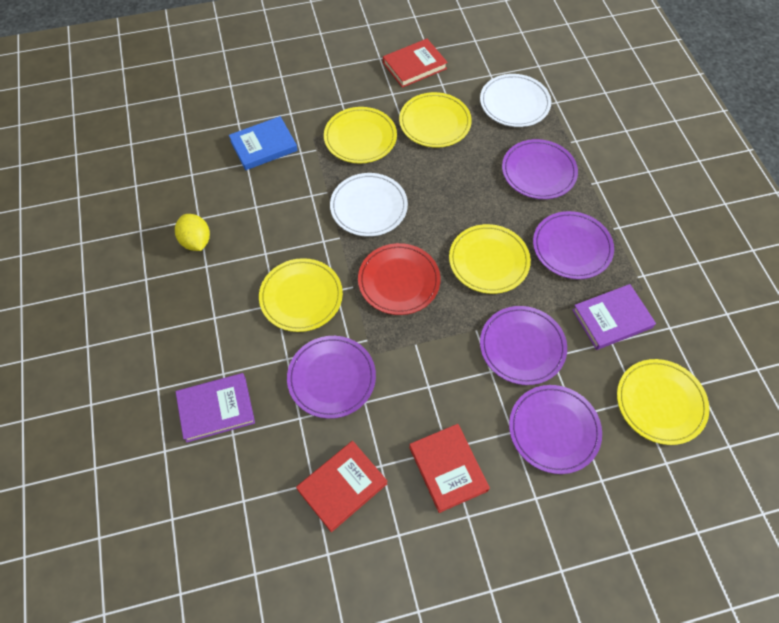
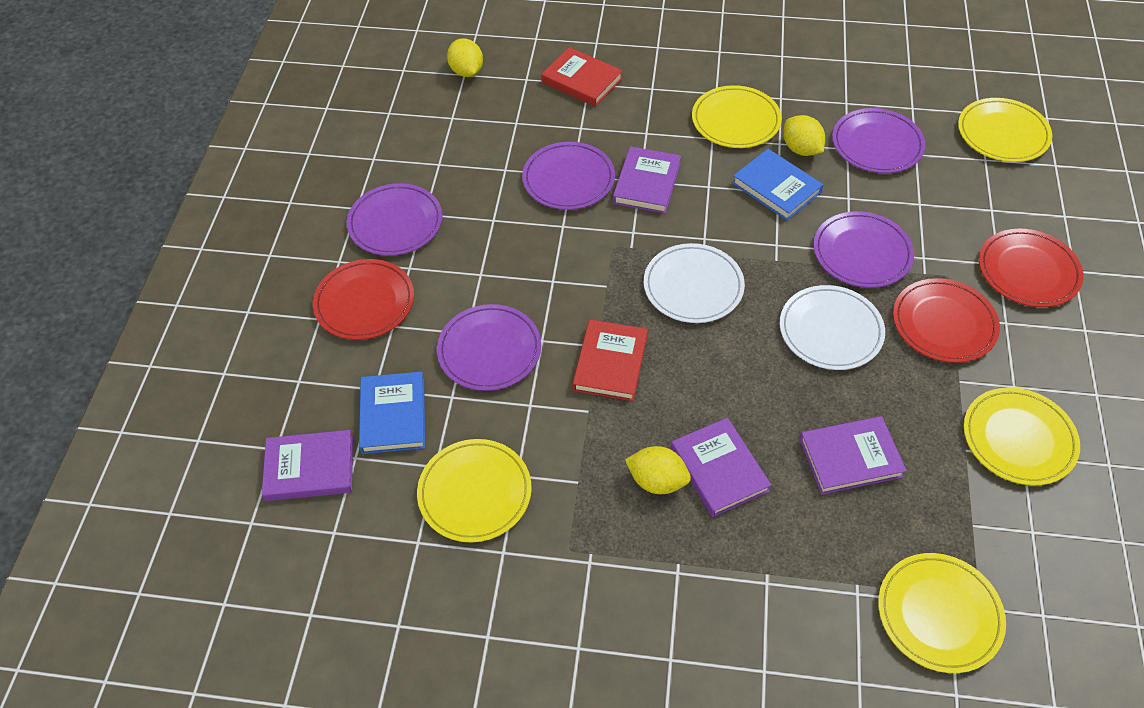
blue book: 1 -> 2
purple book: 2 -> 4
red book: 3 -> 2
red plate: 1 -> 3
yellow lemon: 1 -> 3

